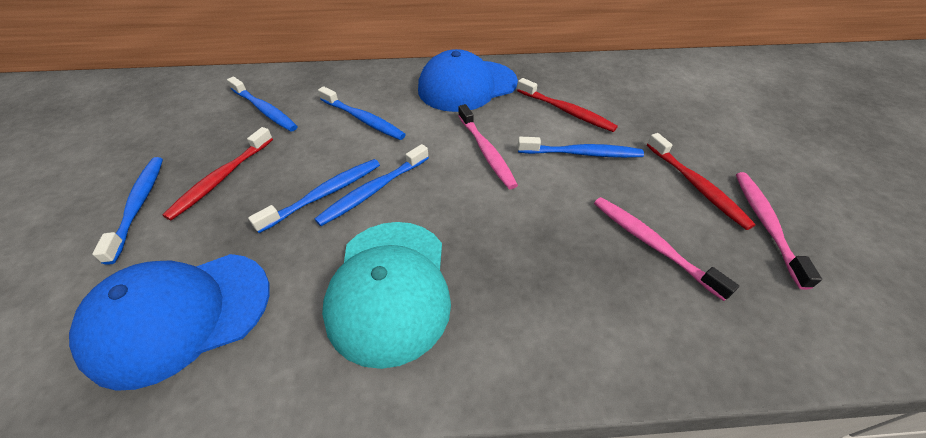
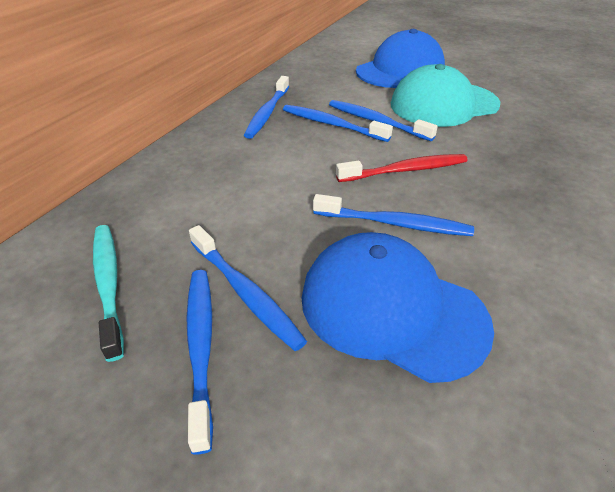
pink toothbrush: 3 -> 0
red toothbrush: 3 -> 1
turquoise toothbrush: 0 -> 1

